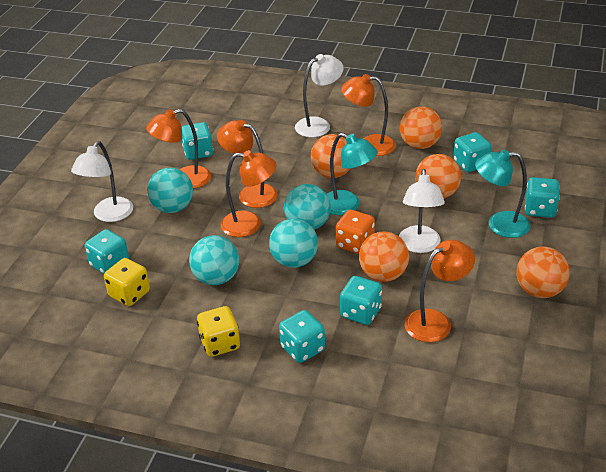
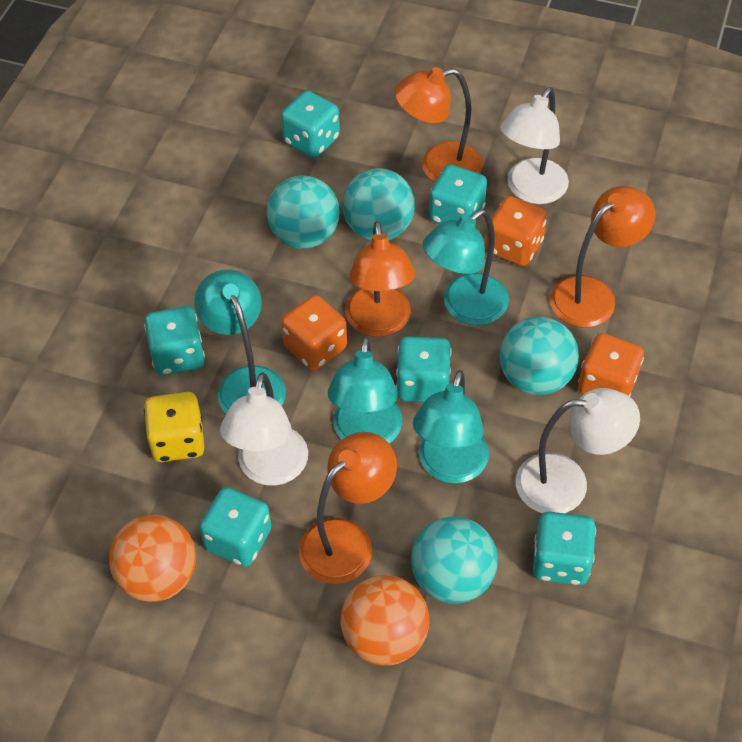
orange ball: 5 -> 2
orange dice: 1 -> 3
orange lamp: 5 -> 4
turquoise lamp: 2 -> 4
yellow dice: 2 -> 1

